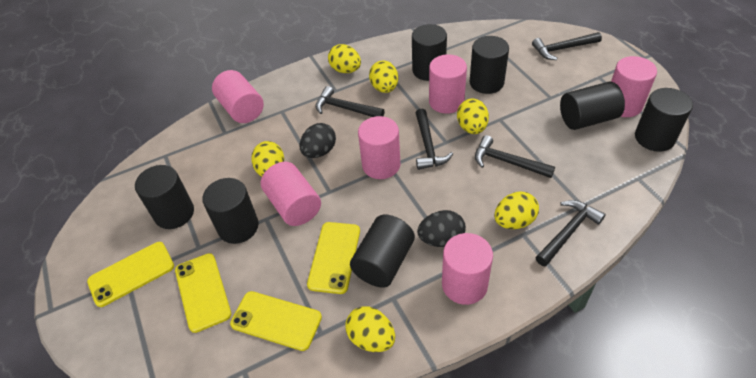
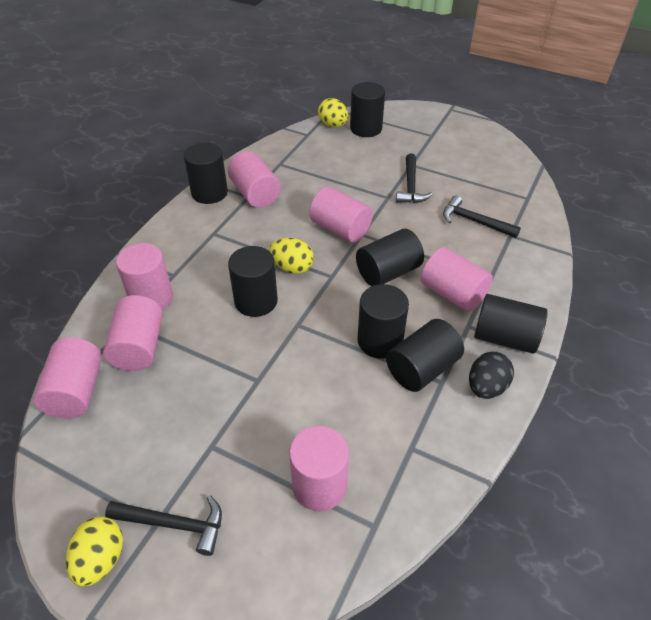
black egg: 2 -> 1
black hammer: 5 -> 3
pink cylinder: 6 -> 7
yellow egg: 6 -> 3
yellow phone: 4 -> 0

